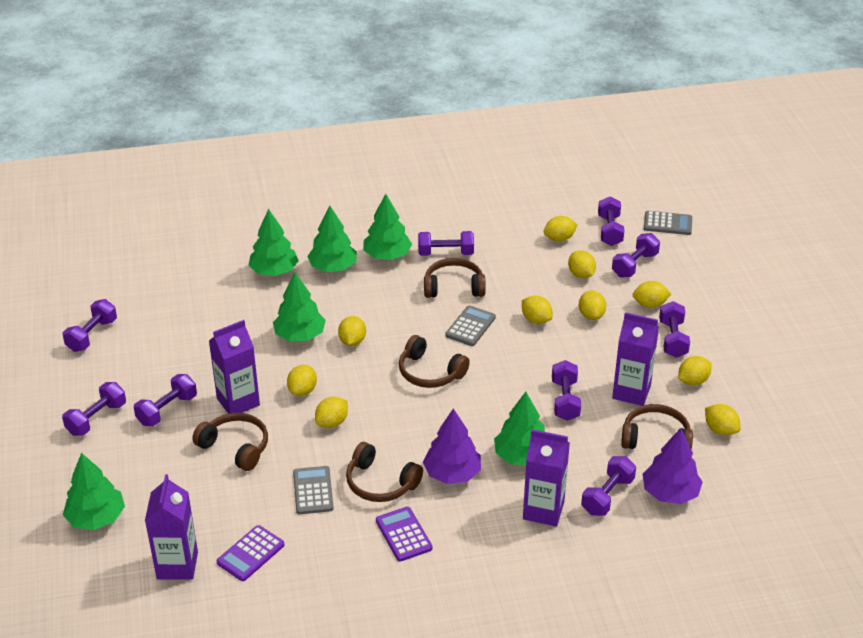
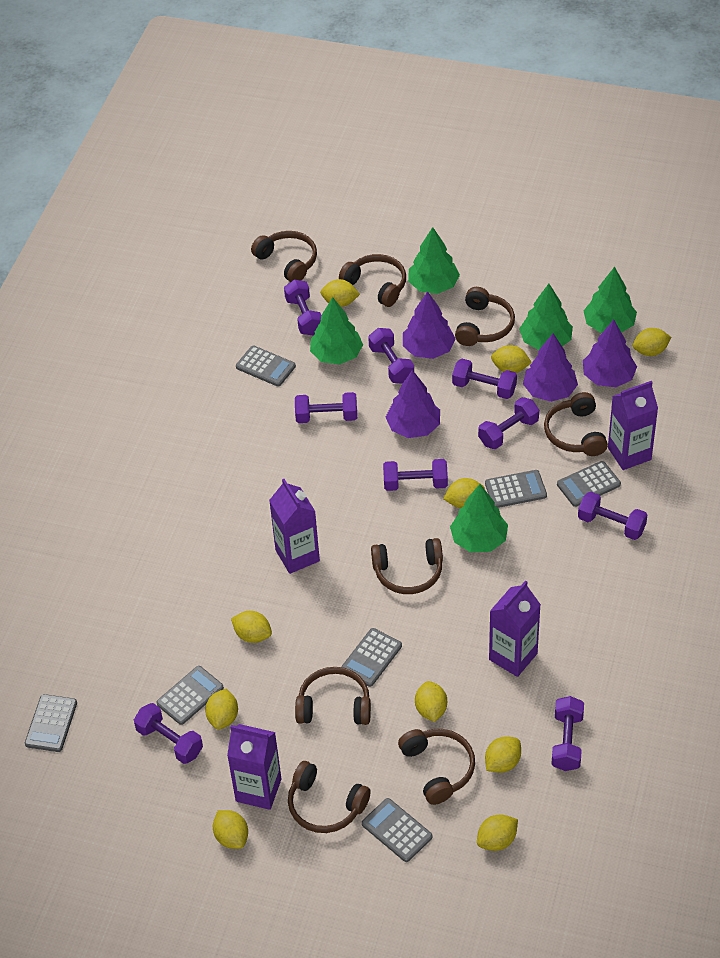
brown headphones: 5 -> 8
green tree: 6 -> 5
grey calculator: 3 -> 7
purple calculator: 2 -> 0
purple tree: 2 -> 4

